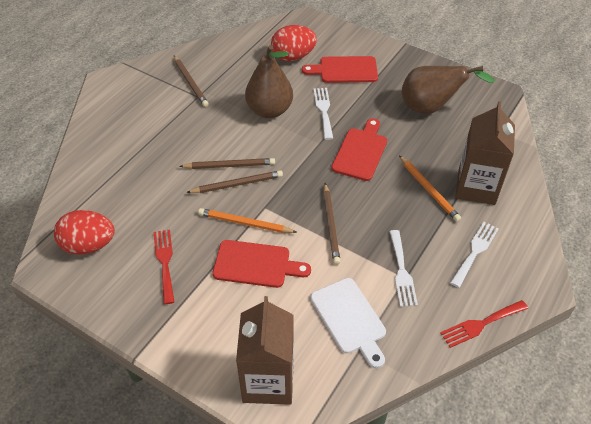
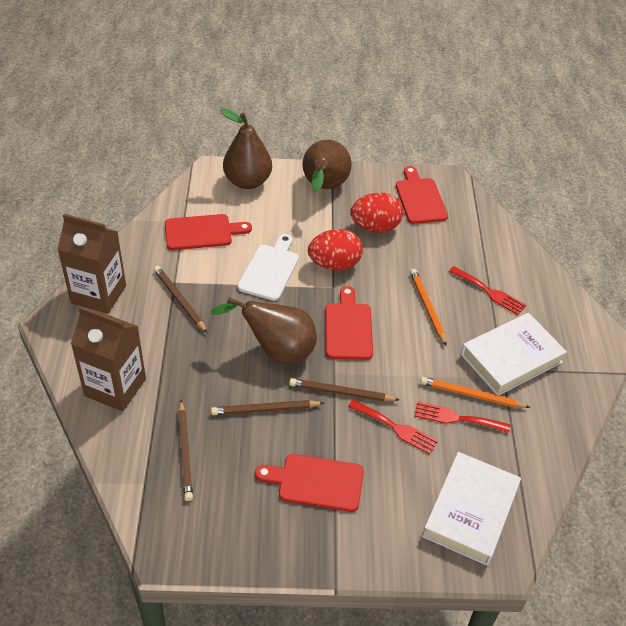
brown pear: 2 -> 3
red cutting board: 3 -> 4
red fork: 2 -> 3
white book: 0 -> 2
white fork: 3 -> 0

